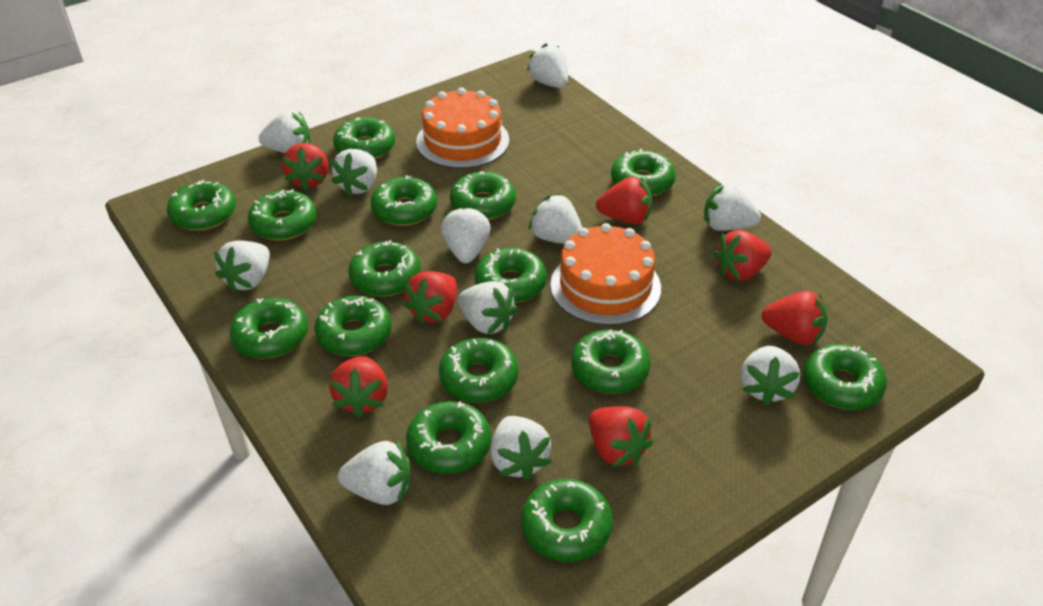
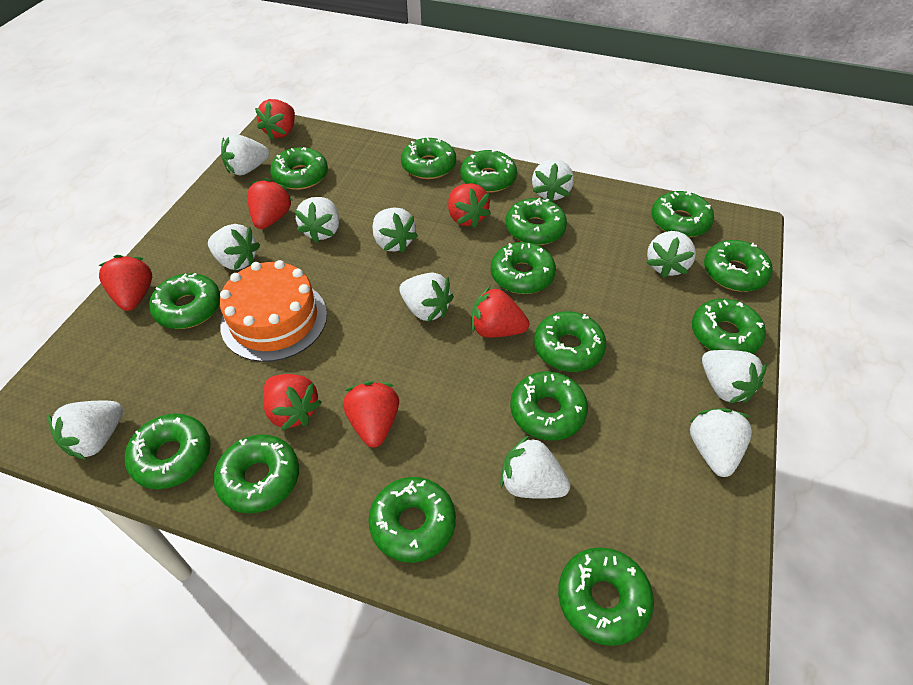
orange cake: 2 -> 1

